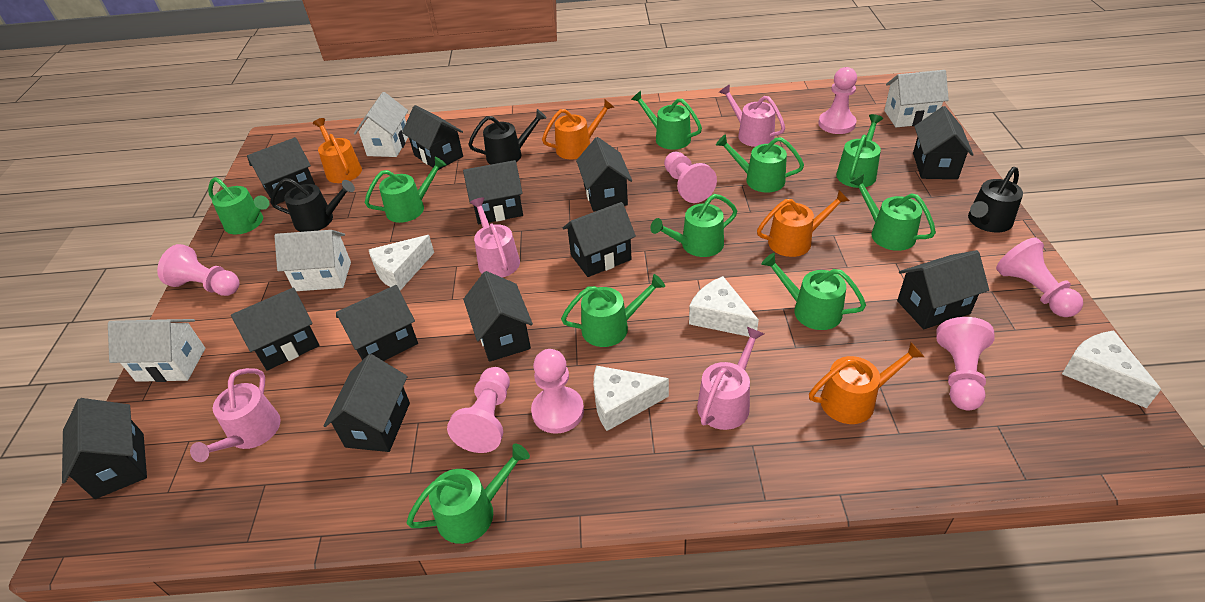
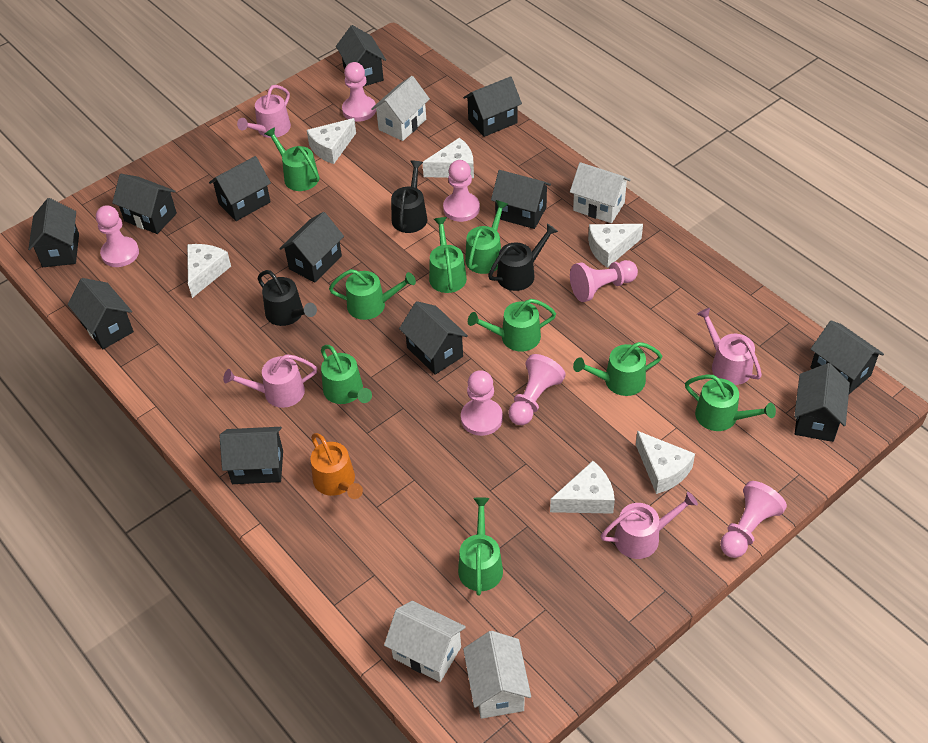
green watering can: 10 -> 9
orange watering can: 4 -> 1
white cheese: 4 -> 6

